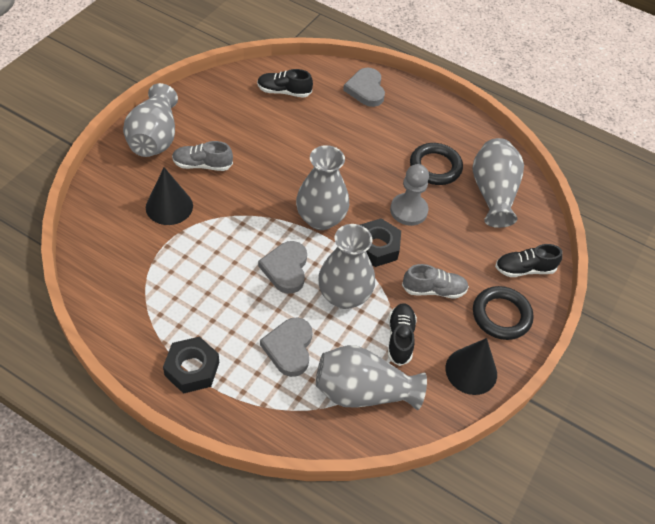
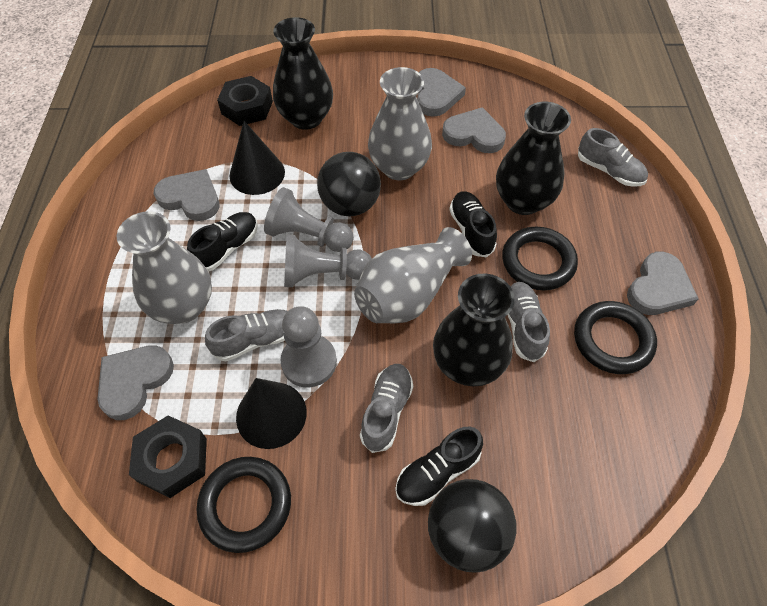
black ball: 0 -> 2
black ring: 2 -> 3
black vase: 0 -> 3
grey heart: 3 -> 5
grey pawn: 1 -> 3
grey shoe: 2 -> 4
grey vase: 5 -> 3

